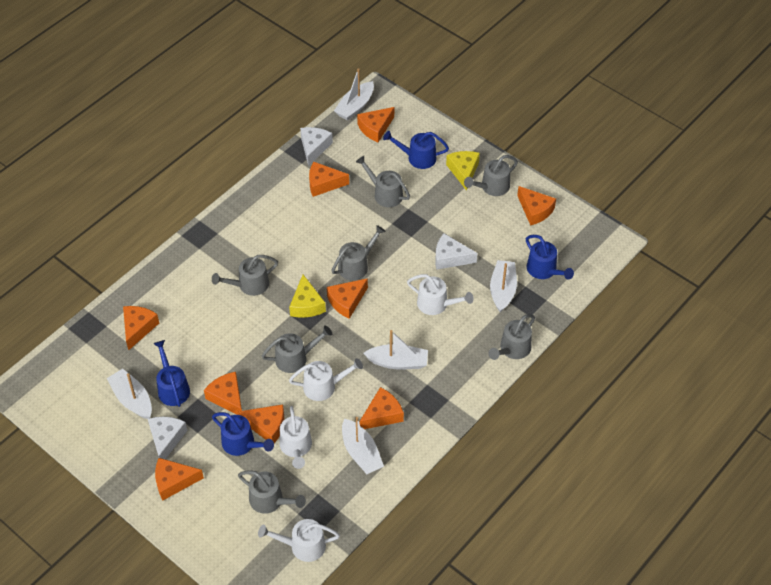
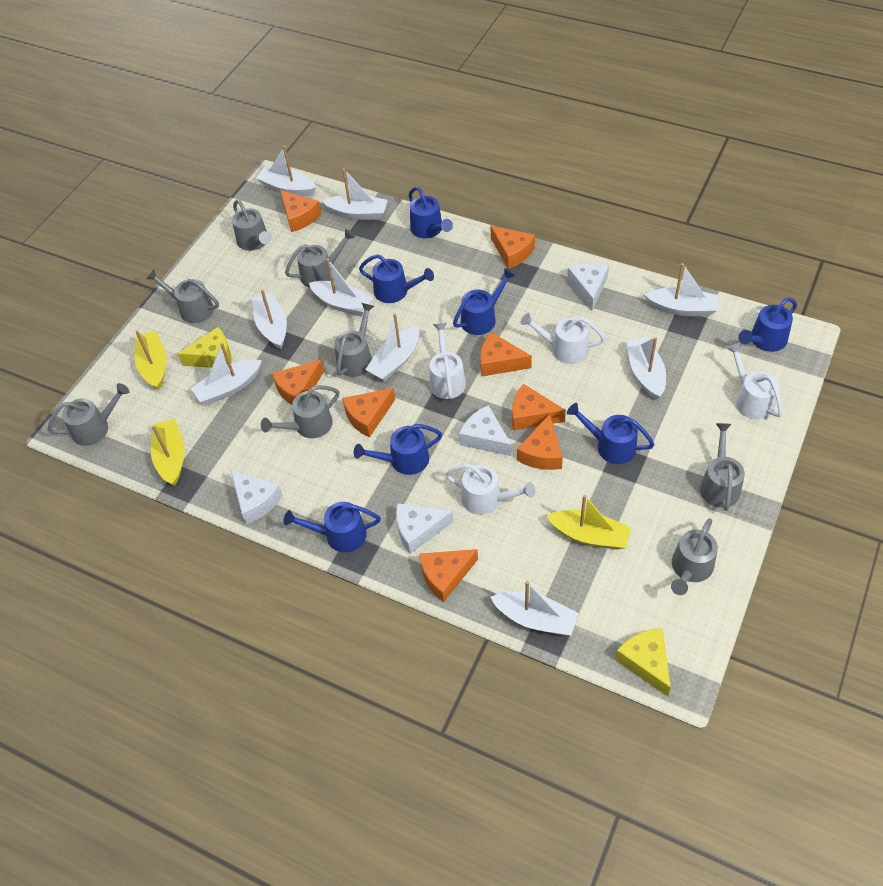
blue watering can: 4 -> 7
grey watering can: 7 -> 8
orange cheese: 9 -> 8
white boat: 5 -> 9
white cheese: 3 -> 4
yellow boat: 0 -> 3

